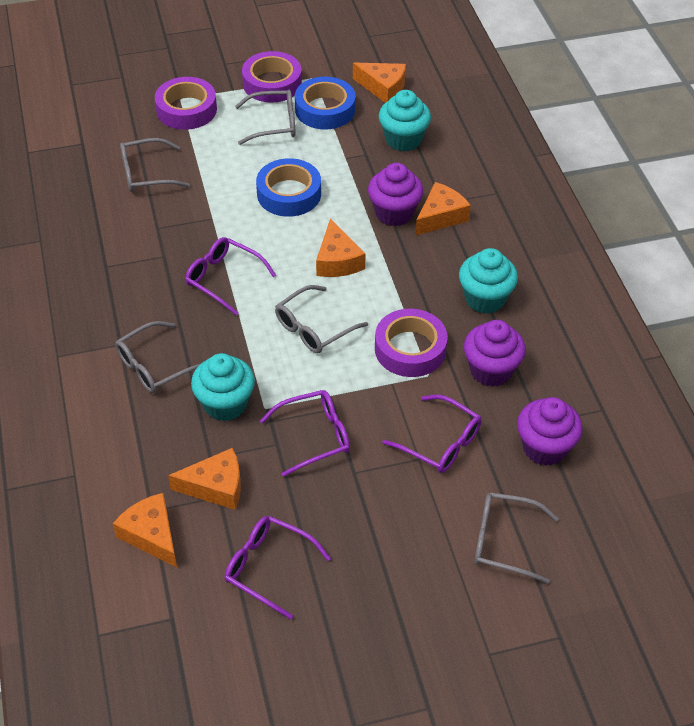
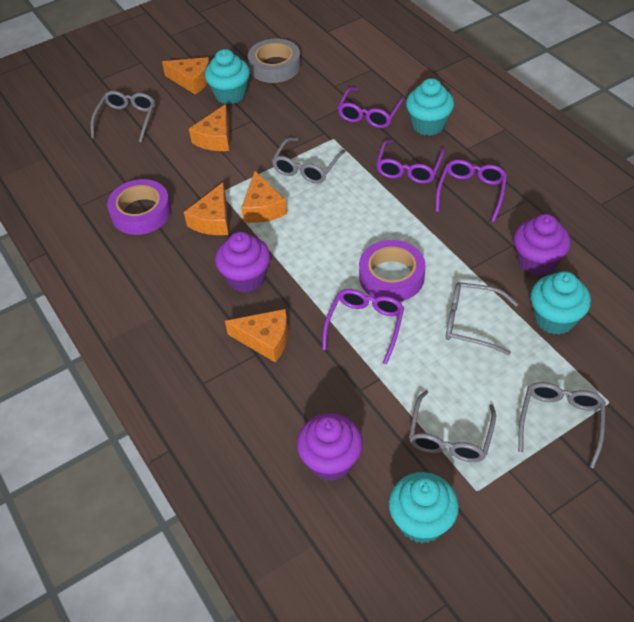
blue tape: 2 -> 0
grey tape: 0 -> 1
purple tape: 3 -> 2
turquoise cupcake: 3 -> 4

